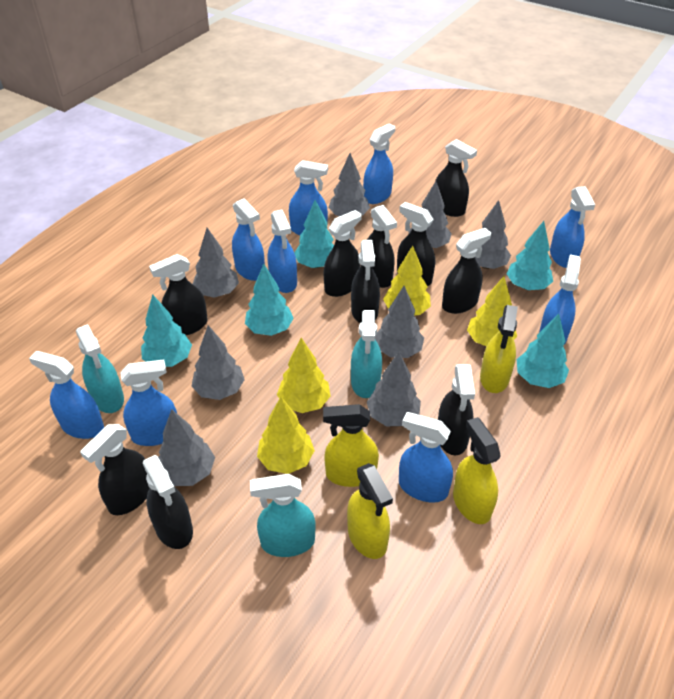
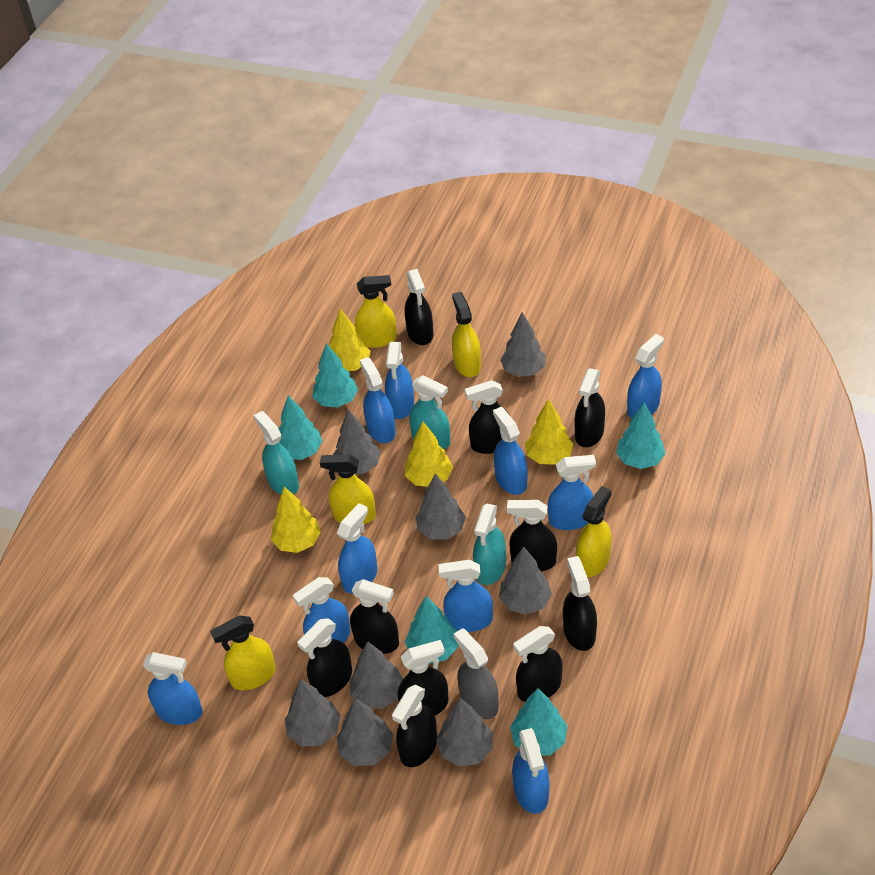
blue spray bottle: 9 -> 10
grey spray bottle: 0 -> 1
yellow spray bottle: 4 -> 5

